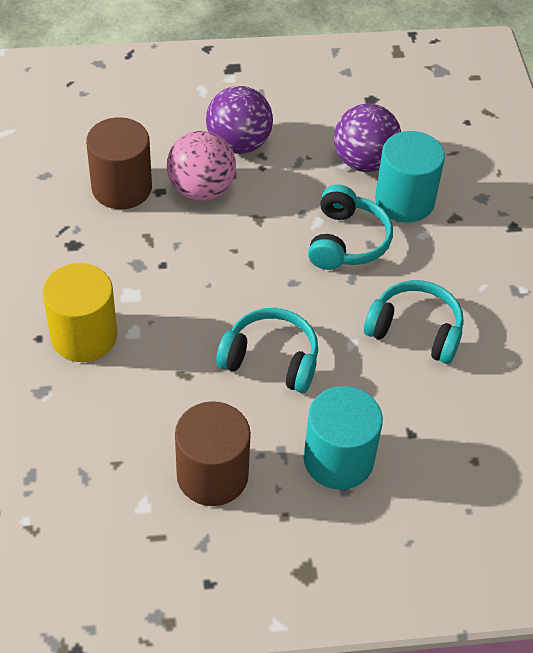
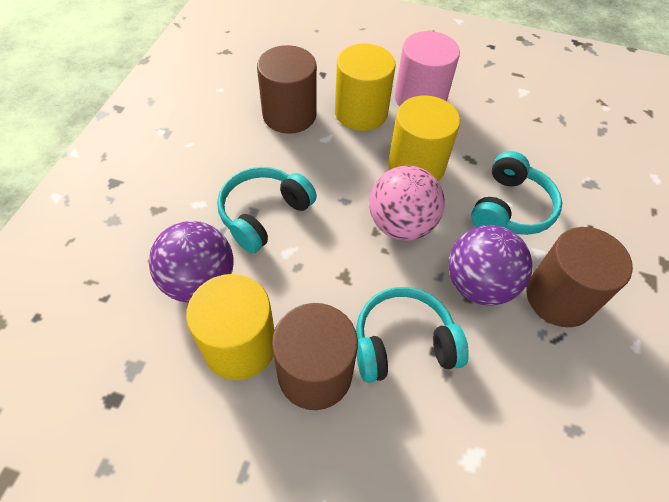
brown cylinder: 2 -> 3
pink cylinder: 0 -> 1
turquoise cylinder: 2 -> 0
yellow cylinder: 1 -> 3

